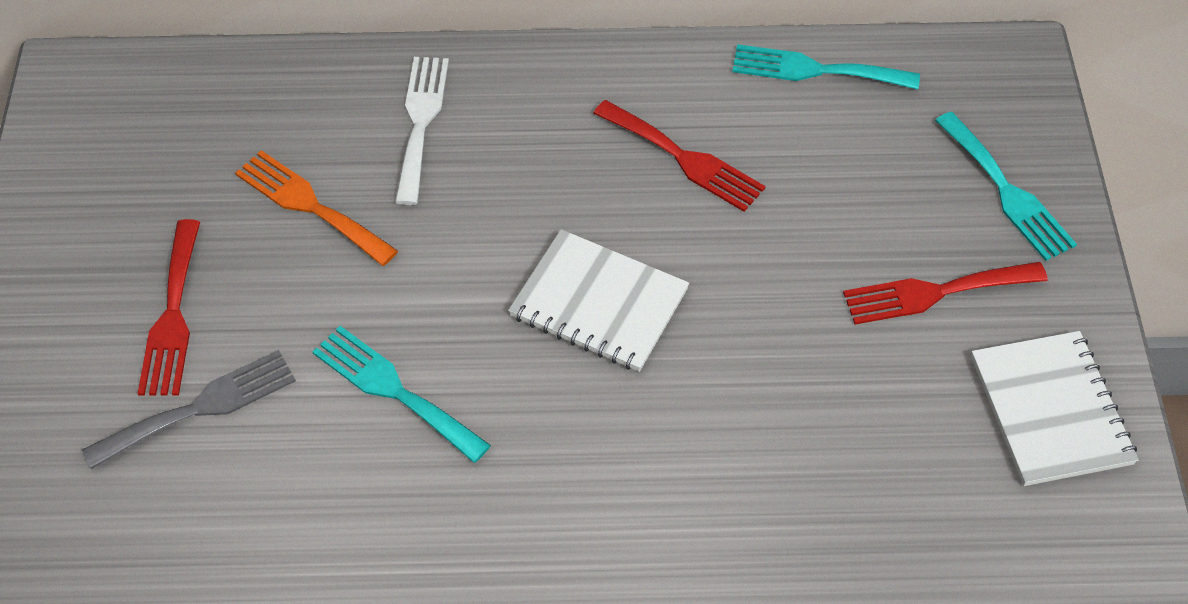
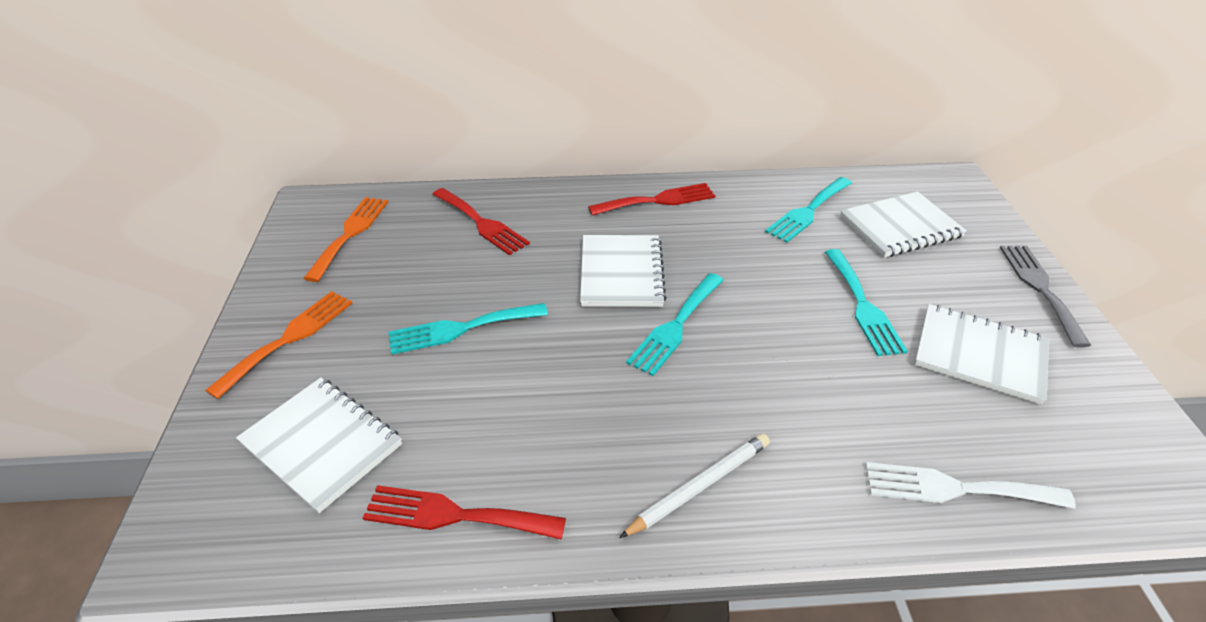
orange fork: 1 -> 2
turquoise fork: 3 -> 4
white notebook: 2 -> 4
white pencil: 0 -> 1

